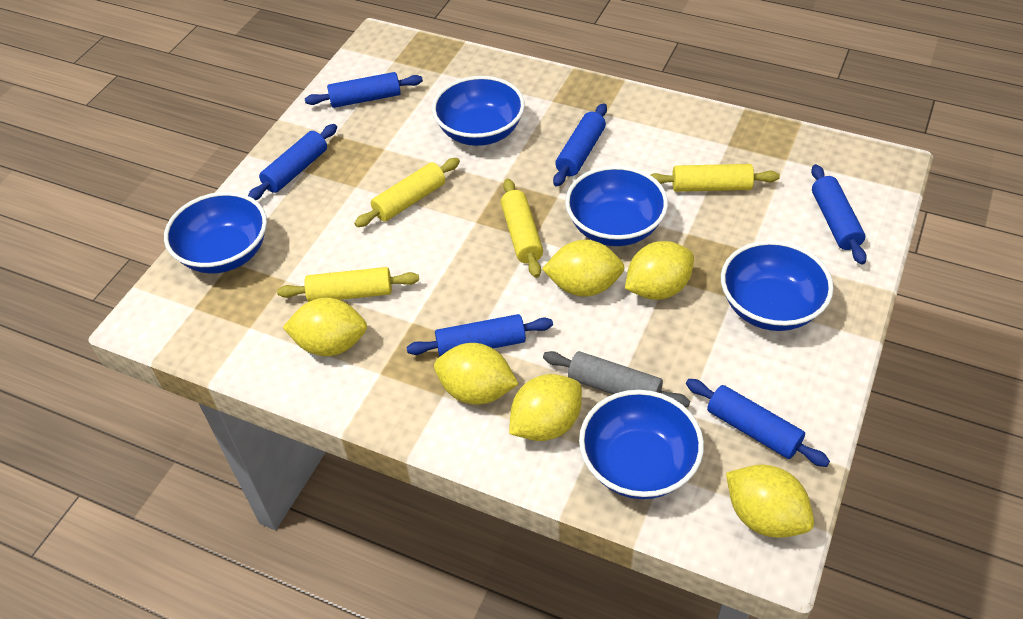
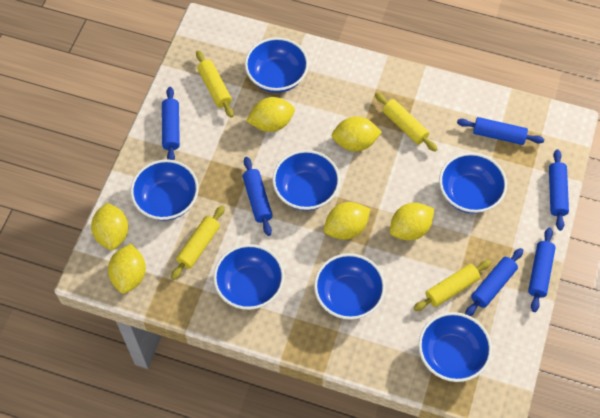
blue bowl: 5 -> 7
grey rolling pin: 1 -> 0

